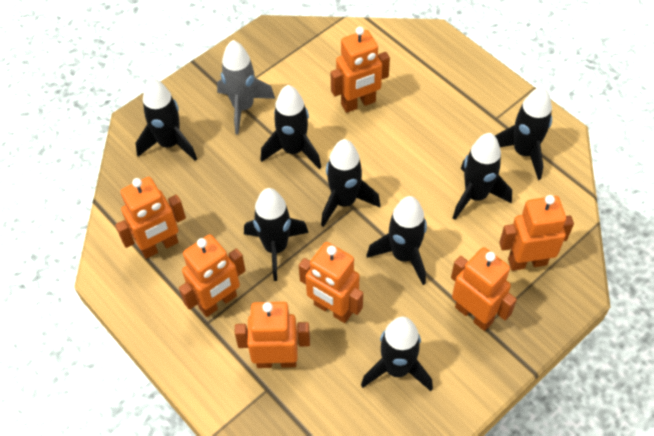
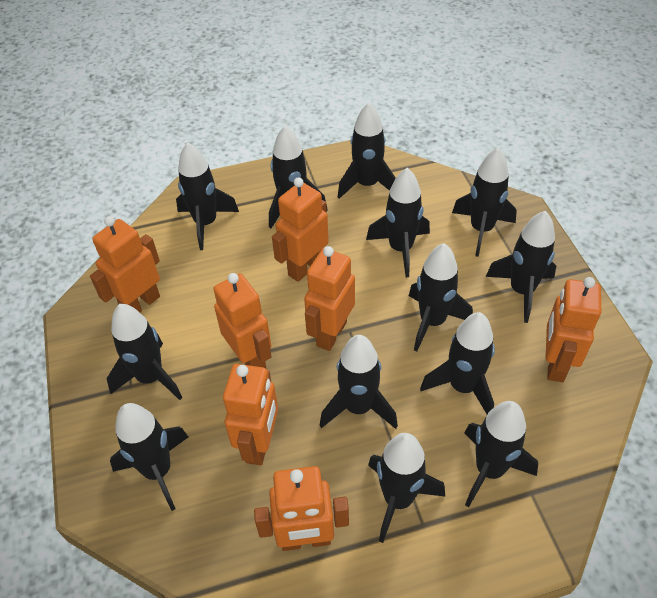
black rocket: 8 -> 13
grey rocket: 1 -> 0

